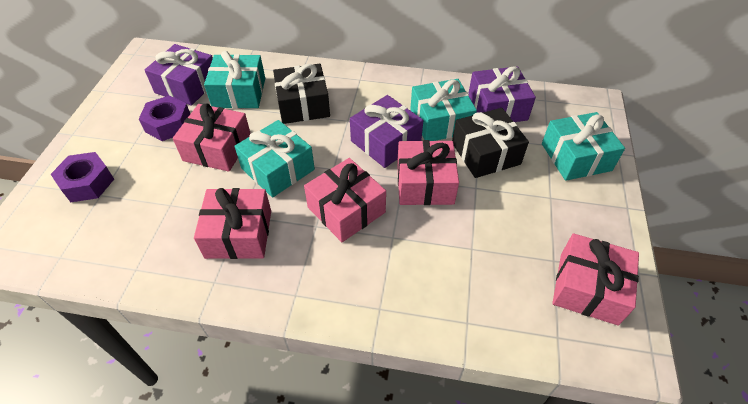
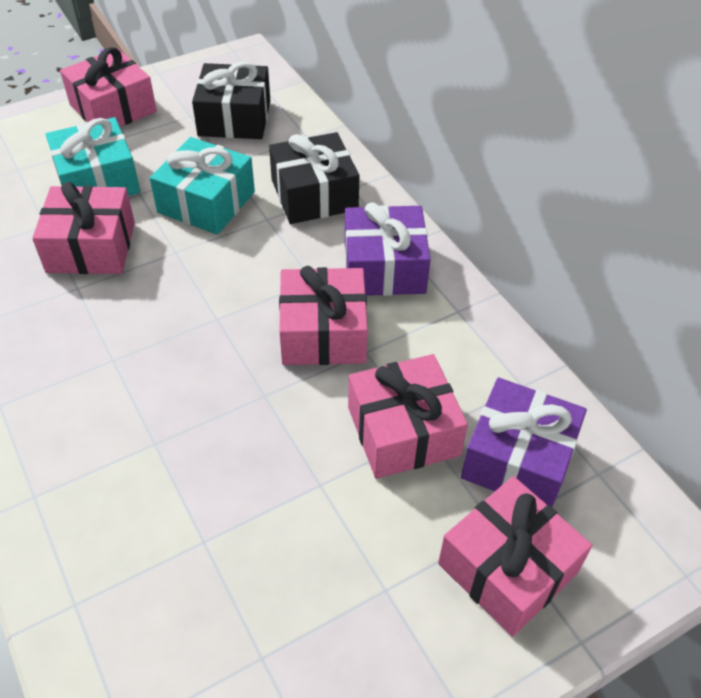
purple gift: 3 -> 2
purple nut: 2 -> 0
turquoise gift: 4 -> 2

